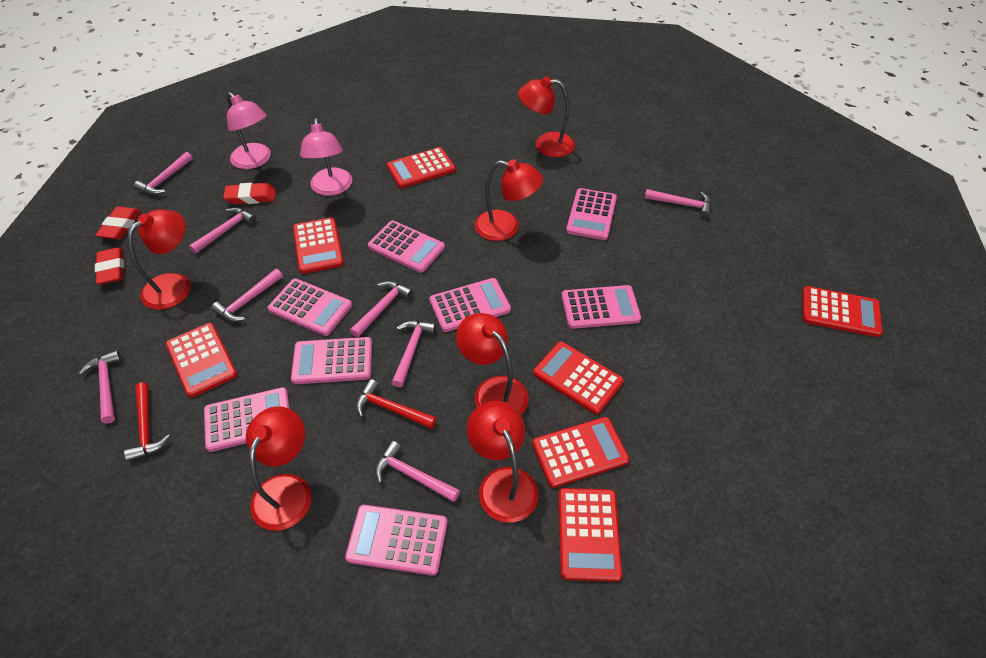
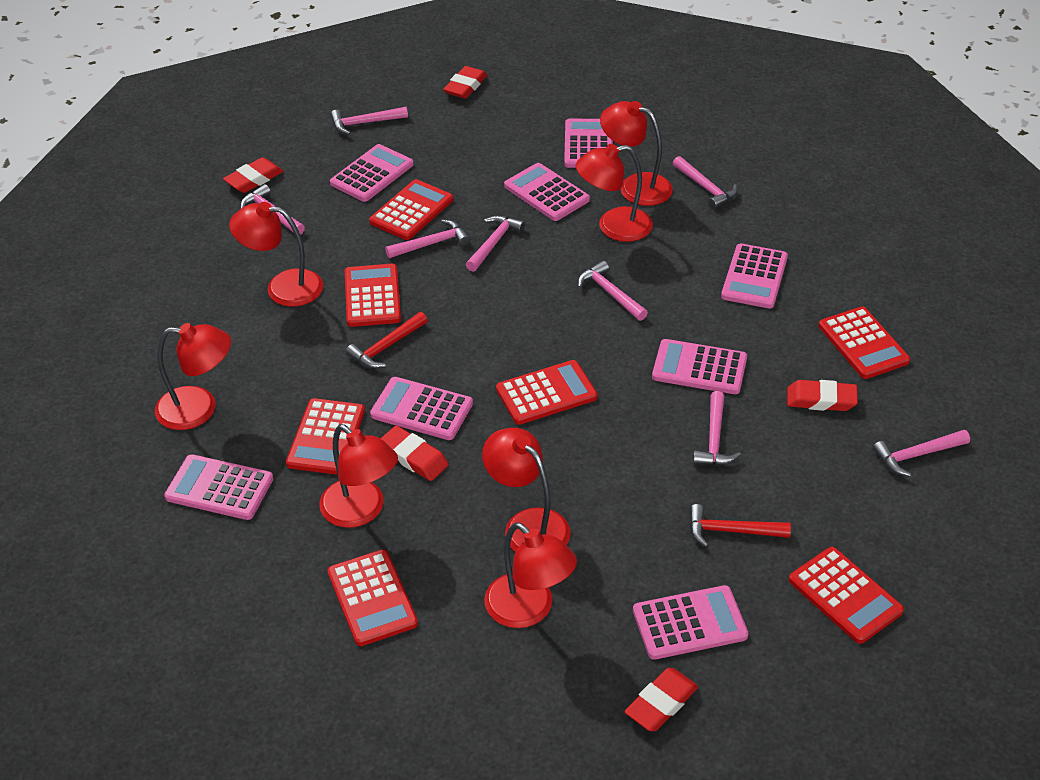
pink lamp: 2 -> 0
red eraser: 3 -> 5
red lamp: 6 -> 7

